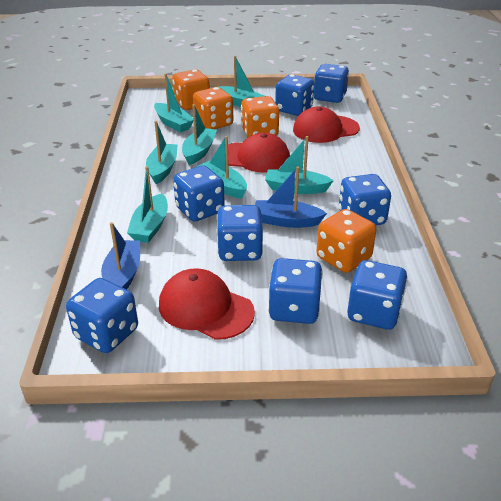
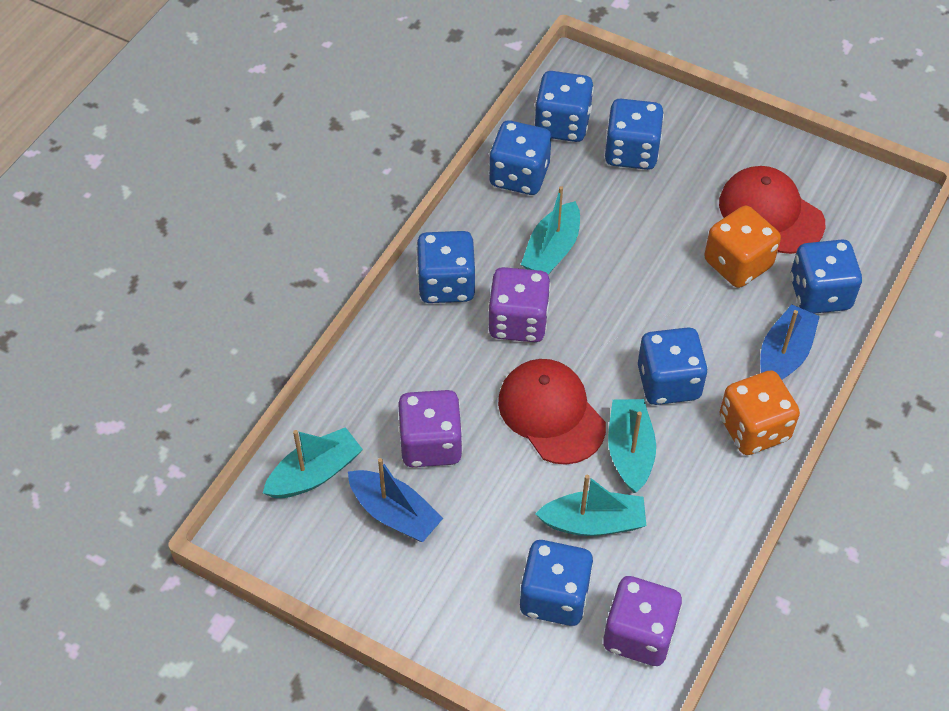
blue dice: 8 -> 7
orange dice: 4 -> 2
purple dice: 0 -> 3
red cap: 3 -> 2
turquoise boat: 7 -> 4

